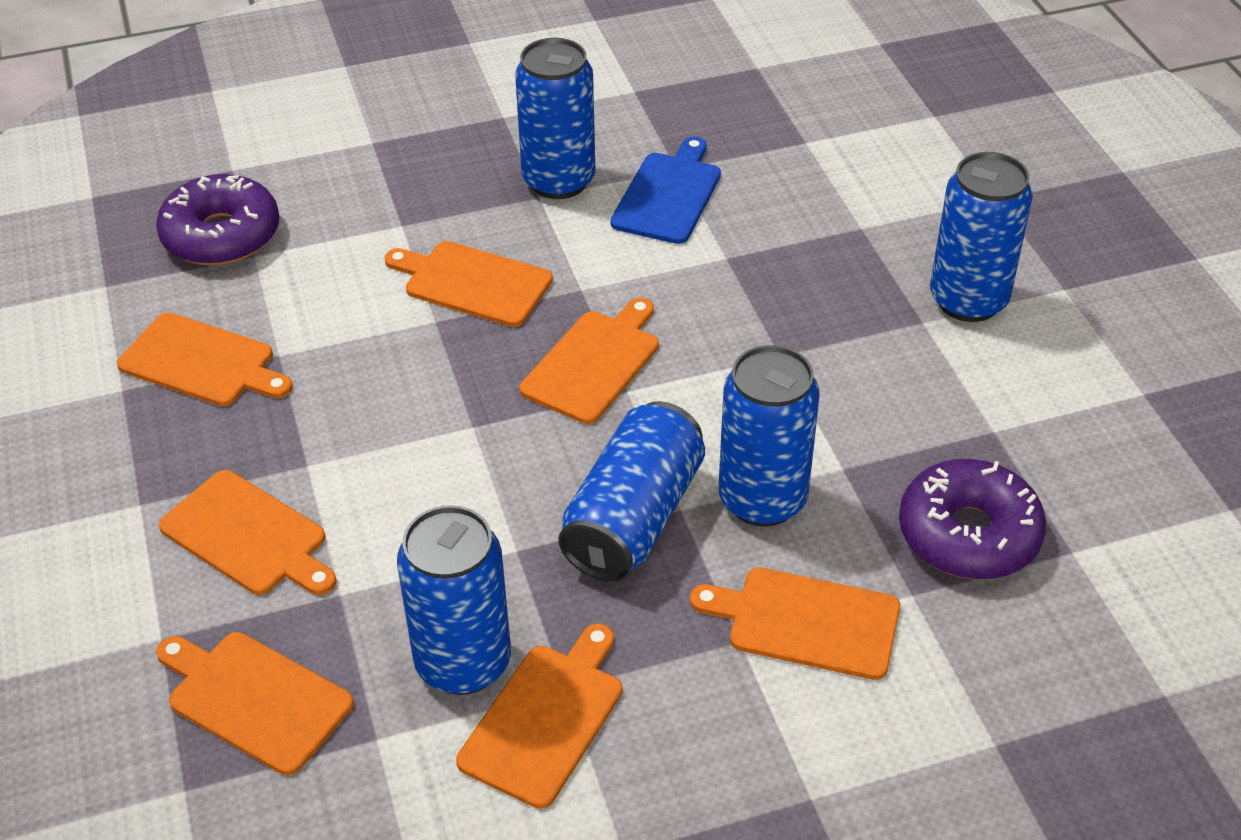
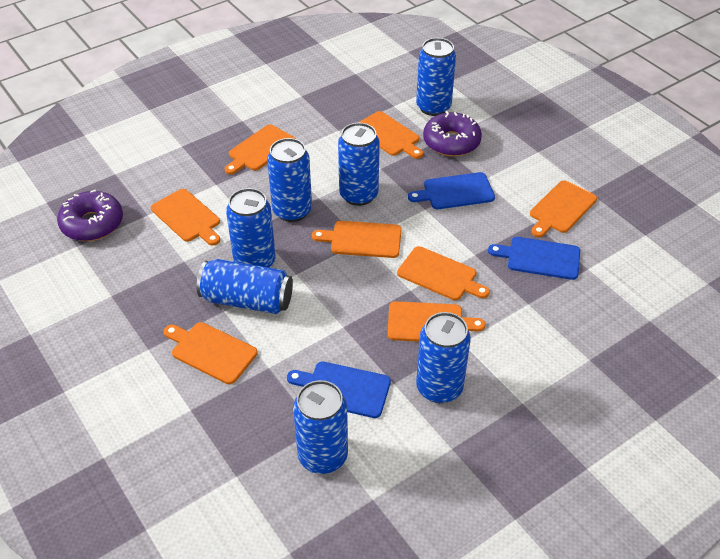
blue can: 5 -> 7
blue cutting board: 1 -> 3
orange cutting board: 7 -> 8

